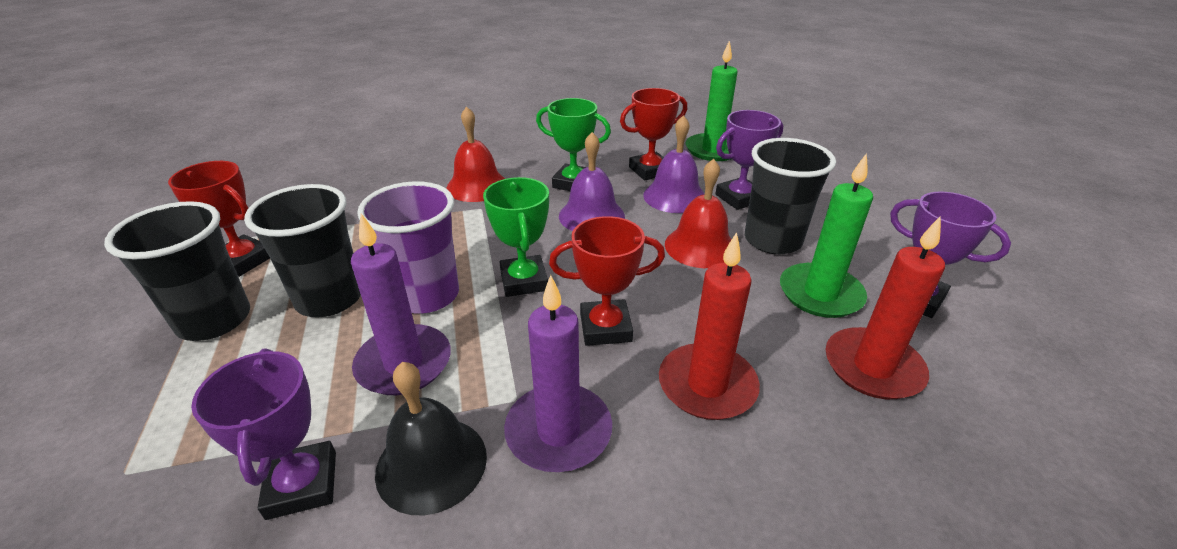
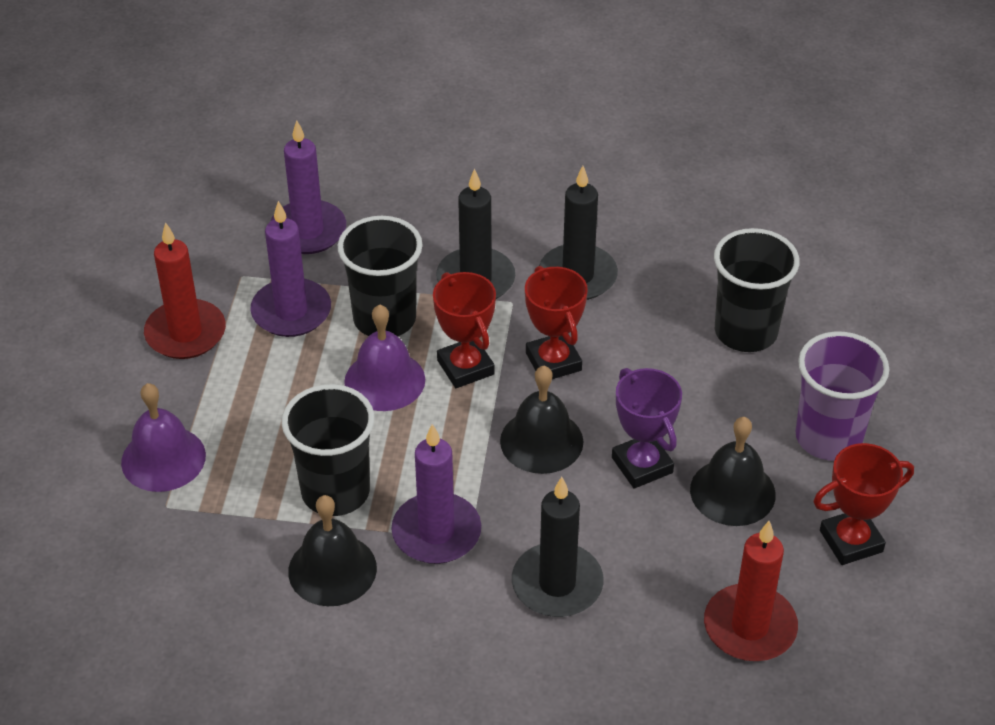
black bell: 1 -> 3
black candle: 0 -> 3
green candle: 2 -> 0
green trophy: 2 -> 0
purple candle: 2 -> 3
purple trophy: 3 -> 1
red bell: 2 -> 0

